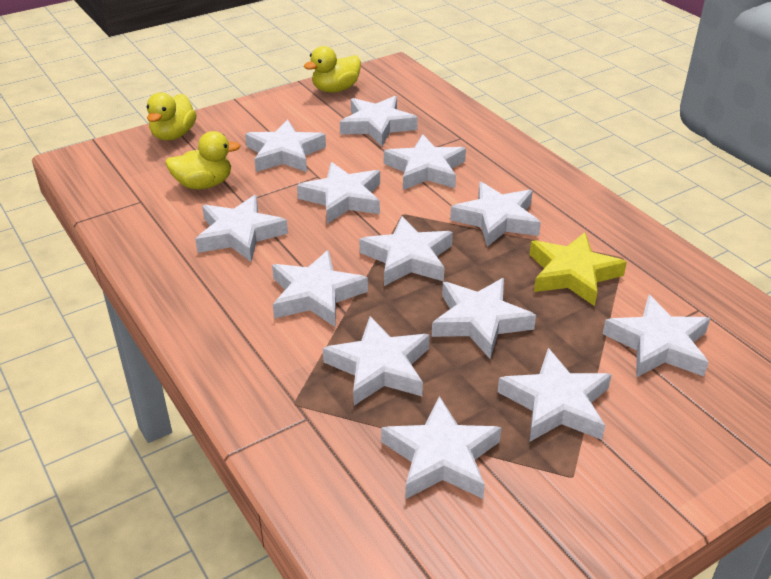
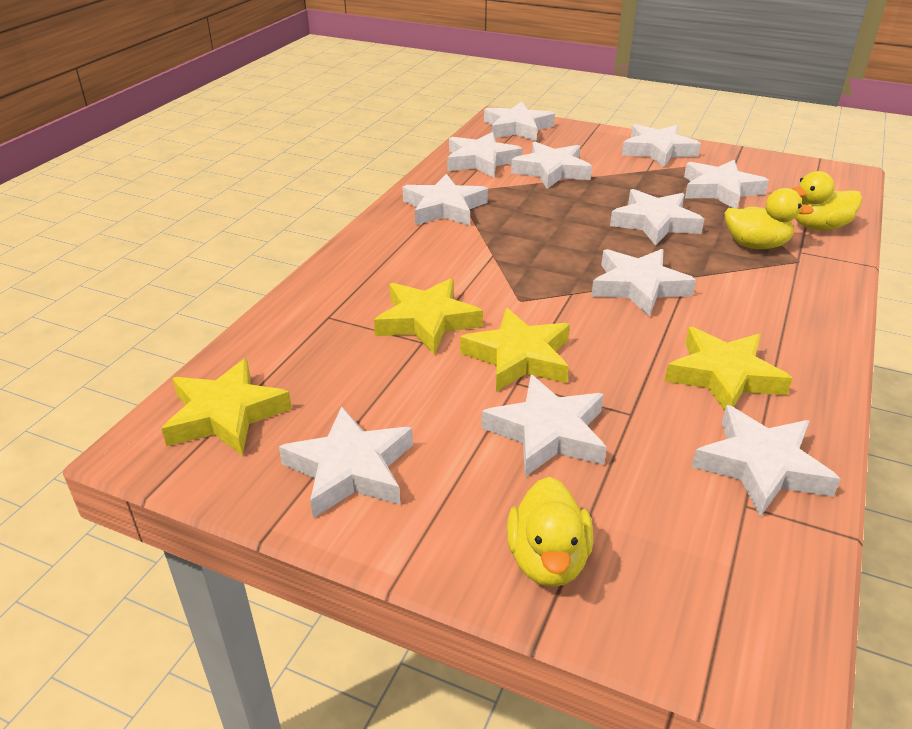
white star: 13 -> 11
yellow star: 1 -> 4

